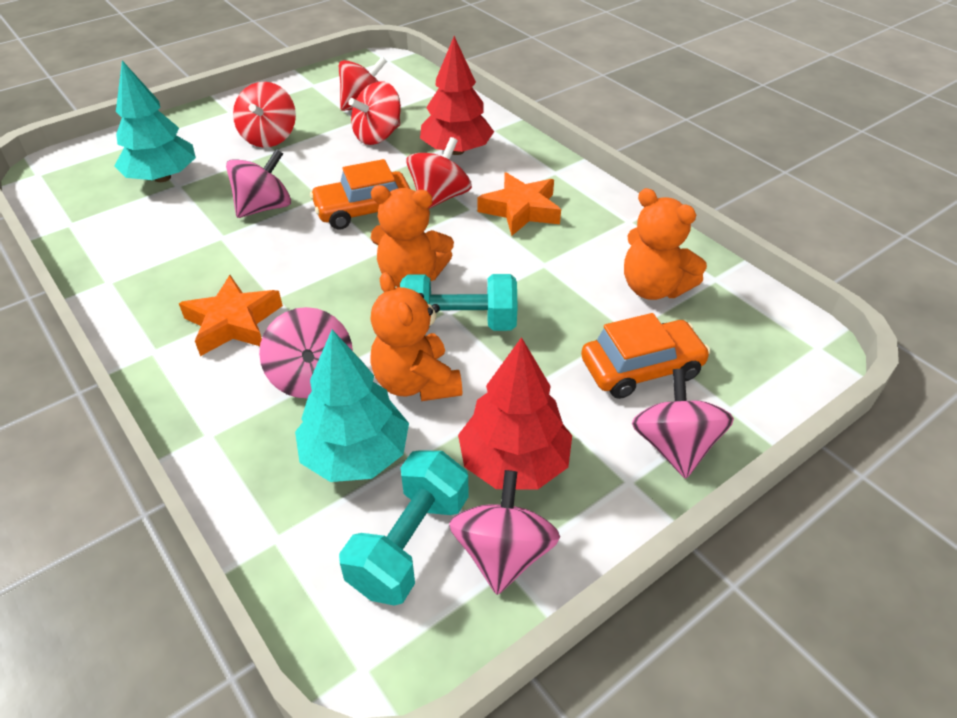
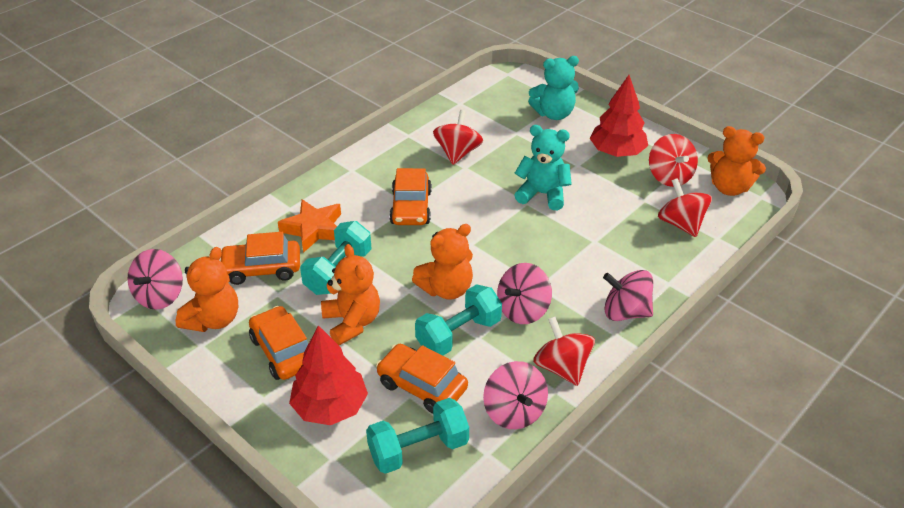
orange car: 2 -> 4
orange star: 2 -> 1
orange teddy bear: 3 -> 4
turquoise dumbbell: 2 -> 3
turquoise teddy bear: 0 -> 2
turquoise tree: 2 -> 0

